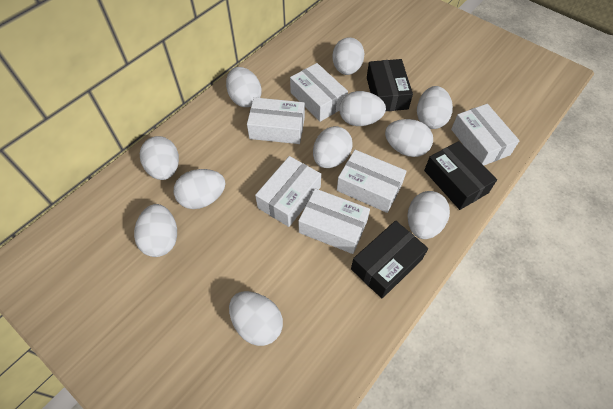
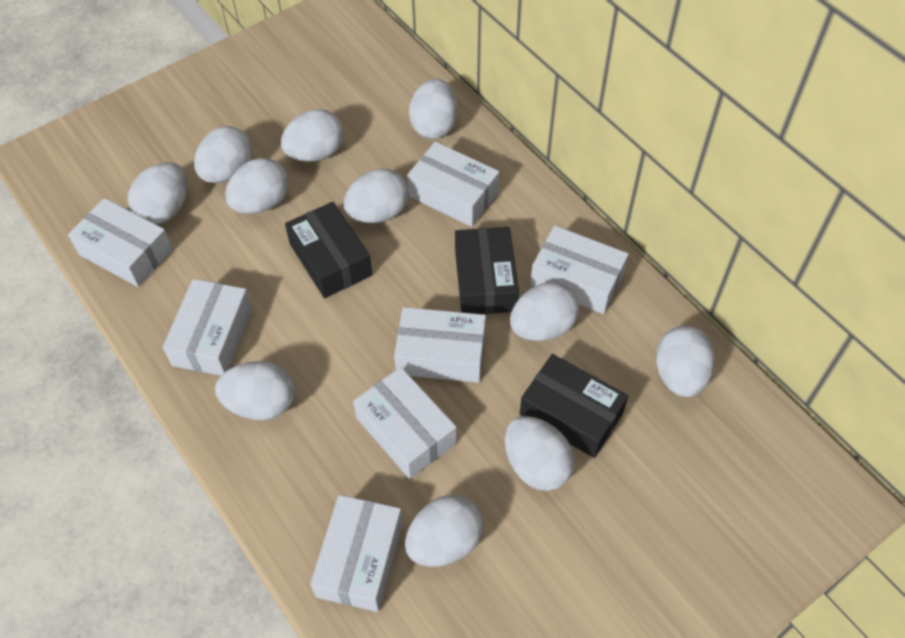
white box: 6 -> 7

